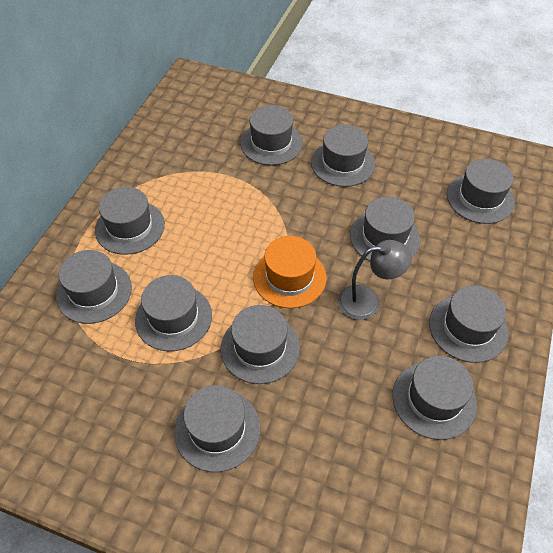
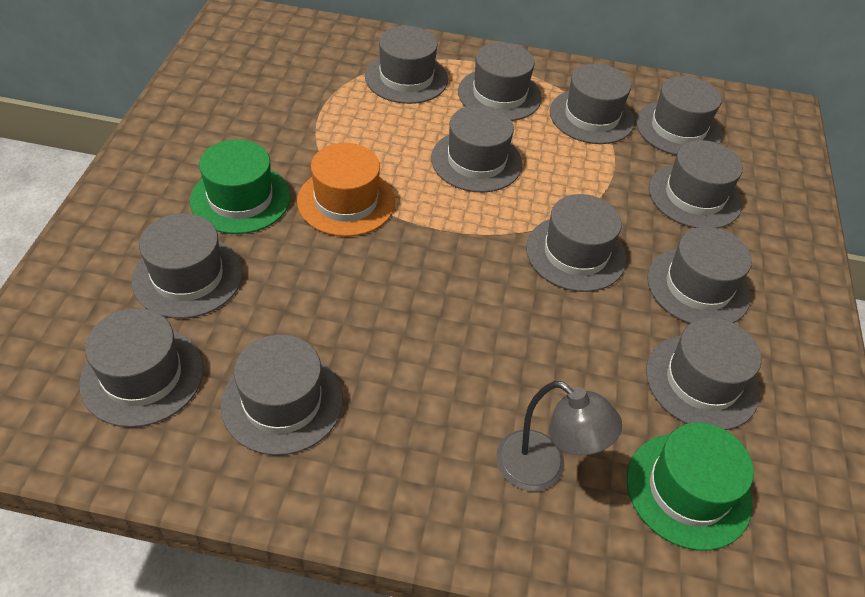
green hat: 0 -> 2
grey hat: 11 -> 12

